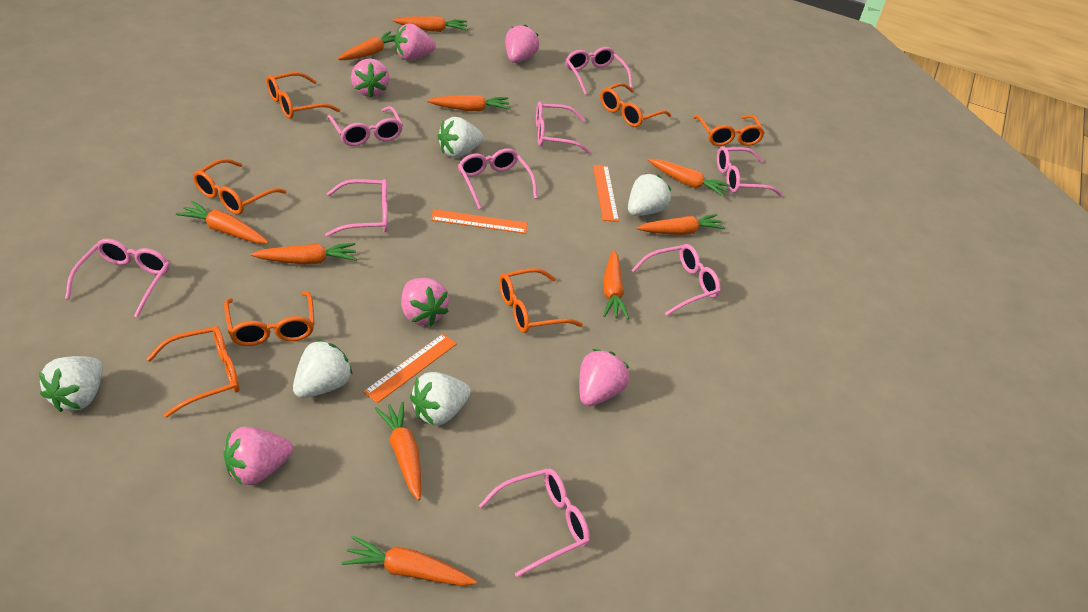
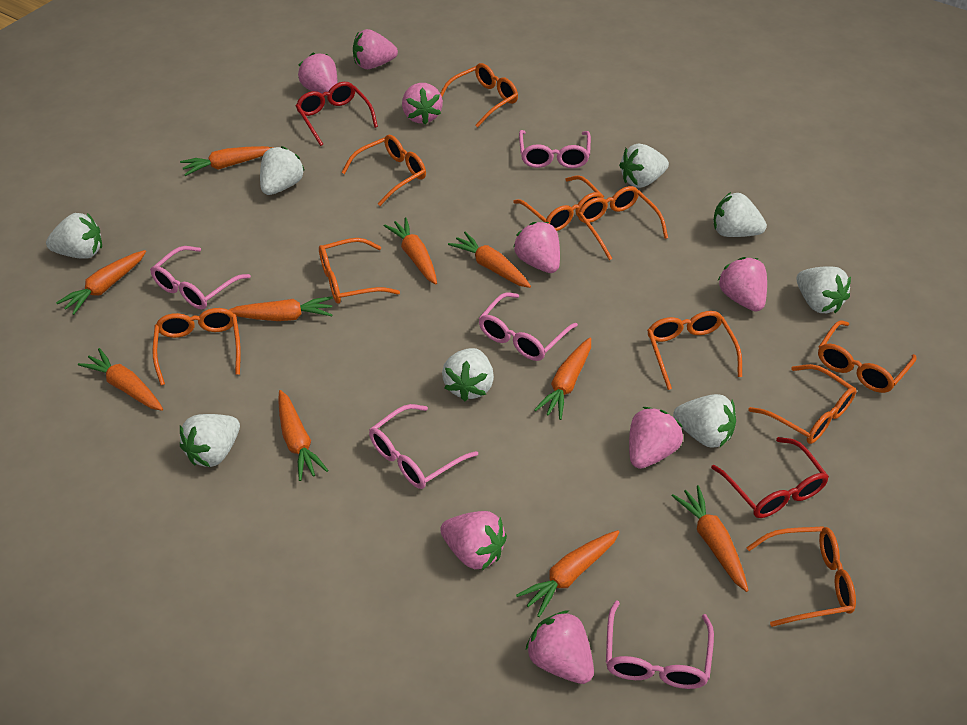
orange glasses: 7 -> 10
orange ruler: 3 -> 0
pink glasses: 9 -> 5
pink strawberry: 6 -> 8
red glasses: 0 -> 2
white strawberry: 5 -> 8

